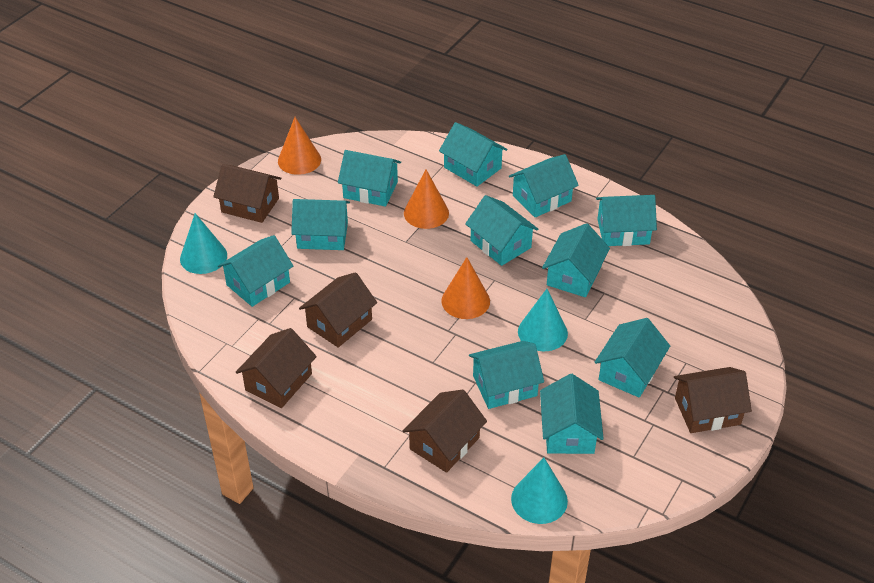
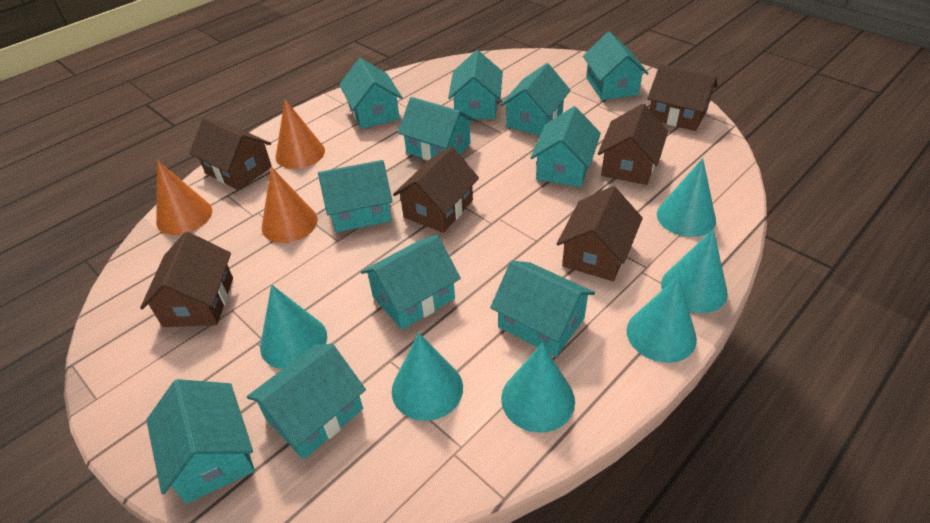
brown house: 5 -> 6
turquoise cone: 3 -> 6

